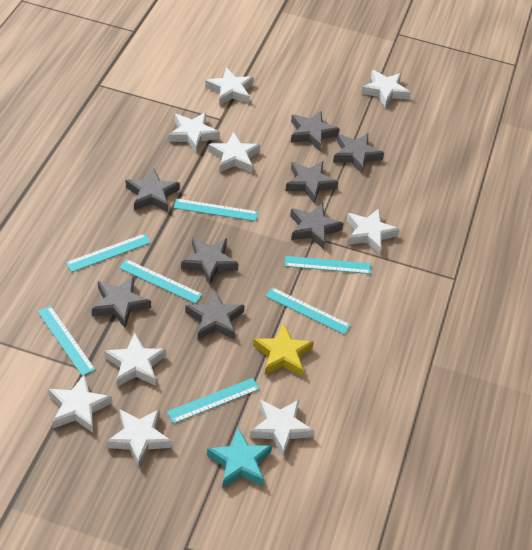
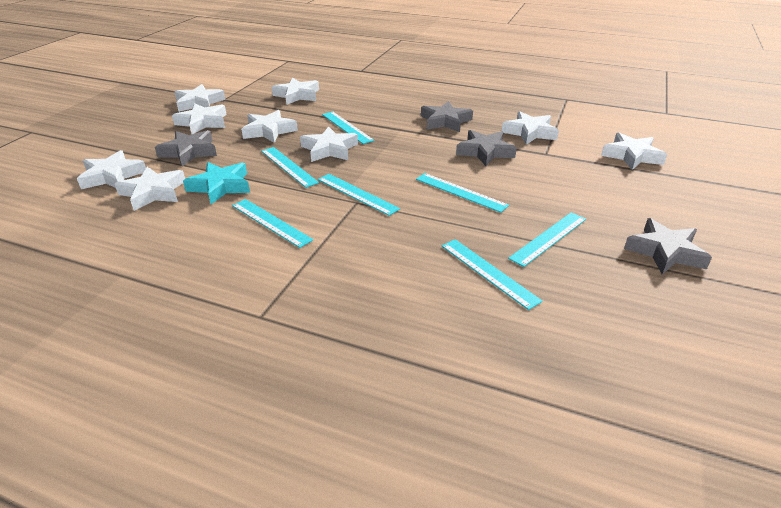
grey star: 8 -> 4
yellow star: 1 -> 0

